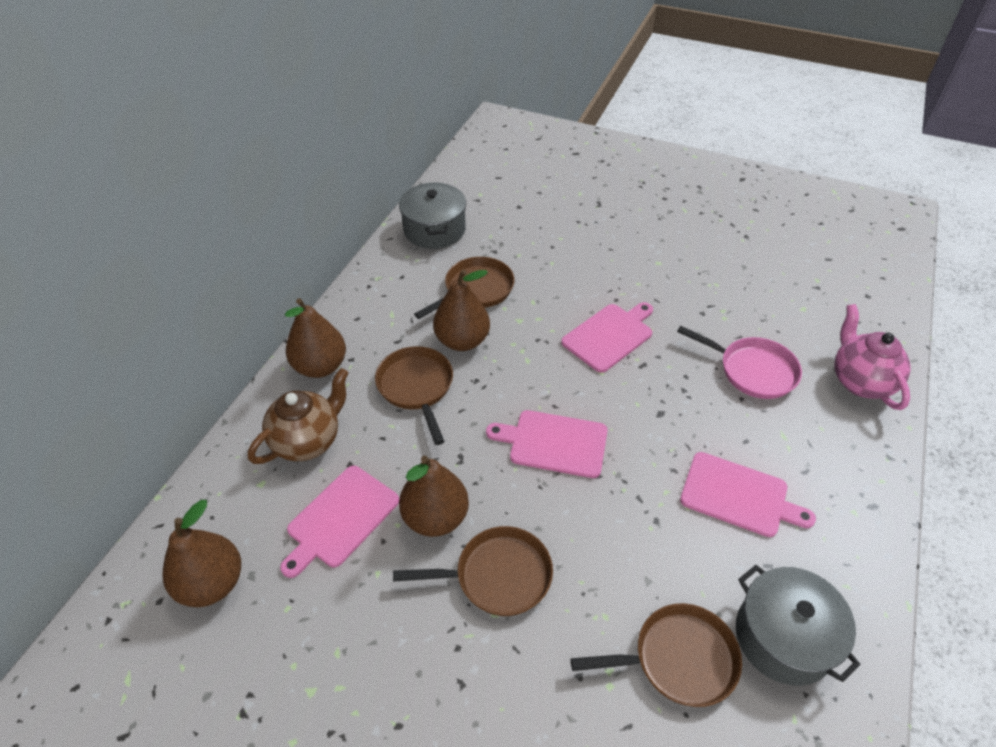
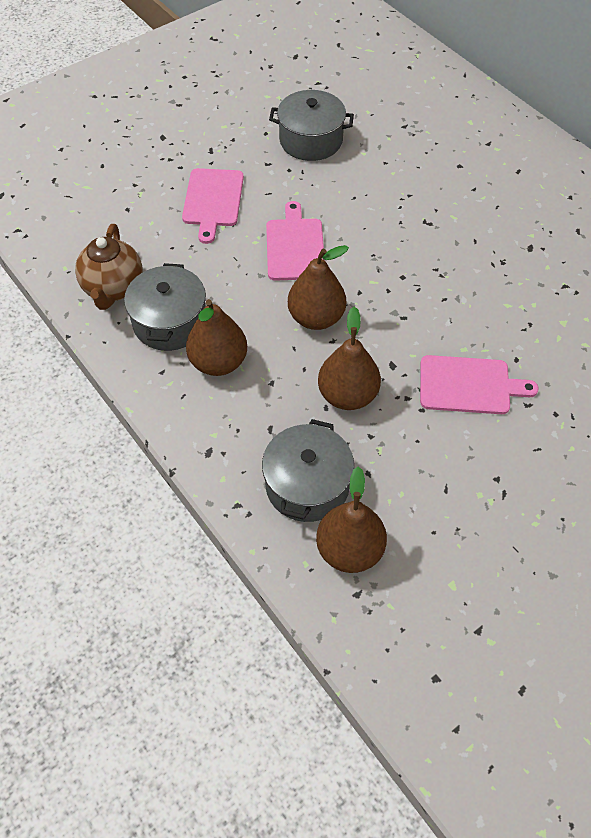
brown pan: 4 -> 0
grey pot: 2 -> 3
pink cutting board: 4 -> 3
pink pan: 1 -> 0
pink teapot: 1 -> 0

